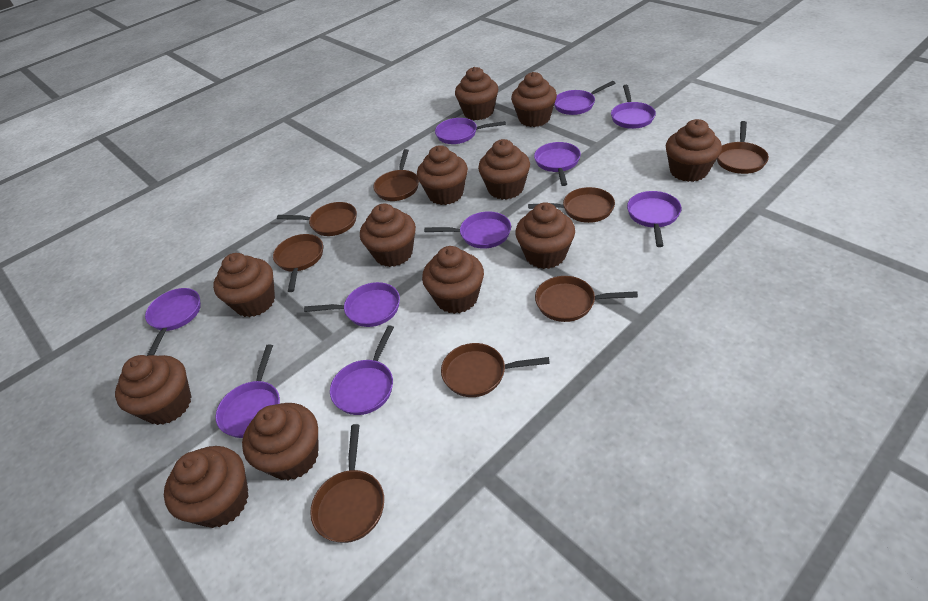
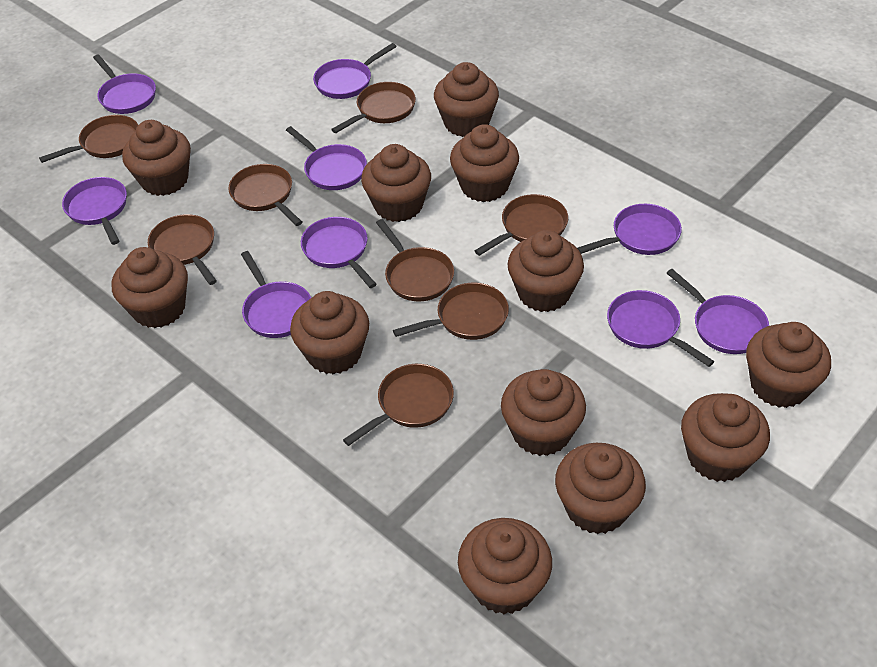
purple pan: 10 -> 9

